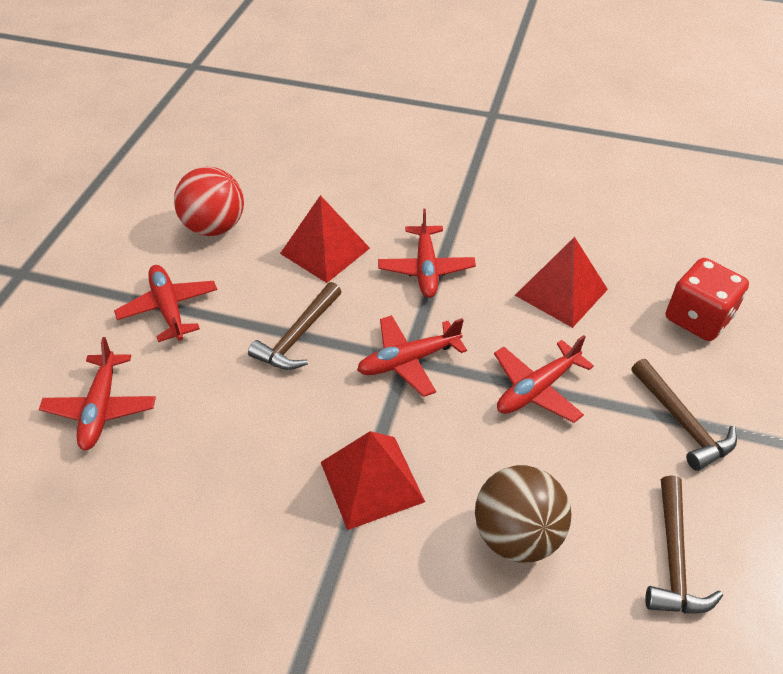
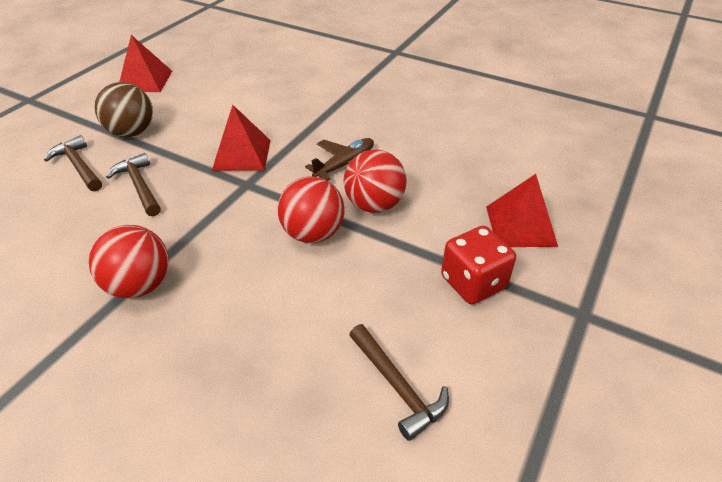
brown plane: 0 -> 1
red ball: 1 -> 3
red plane: 5 -> 0

